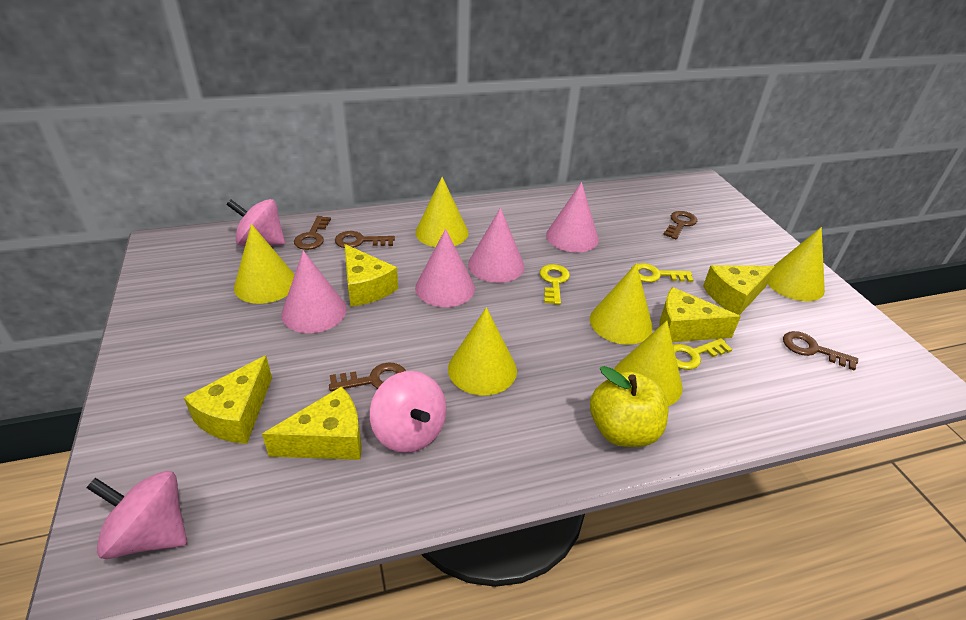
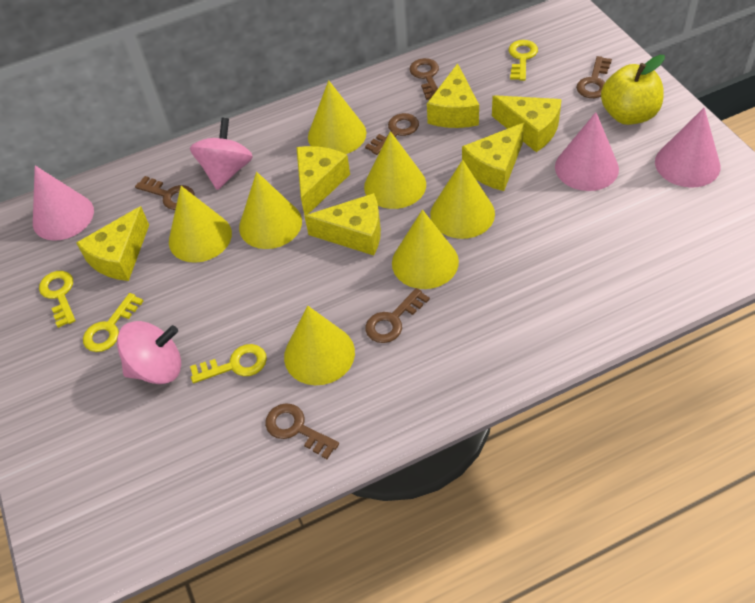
brown key: 5 -> 6
pink cone: 4 -> 3
pink spinning top: 3 -> 2
yellow cheese: 5 -> 6
yellow cone: 6 -> 7
yellow key: 3 -> 4

